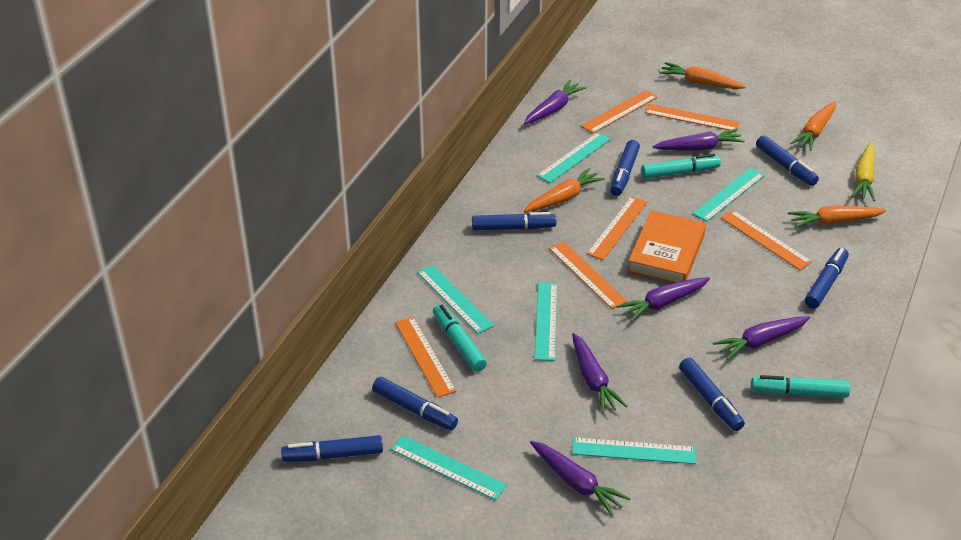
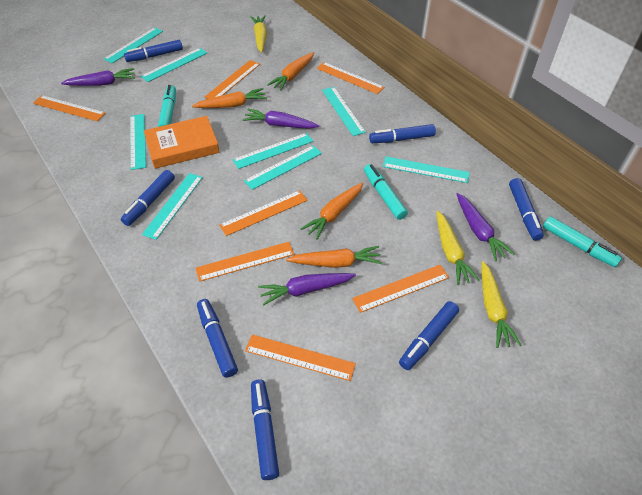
orange ruler: 6 -> 7
purple carrot: 6 -> 4
turquoise ruler: 6 -> 8
yellow carrot: 1 -> 3

